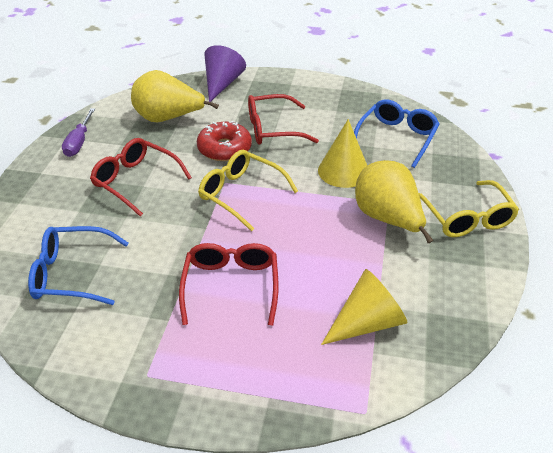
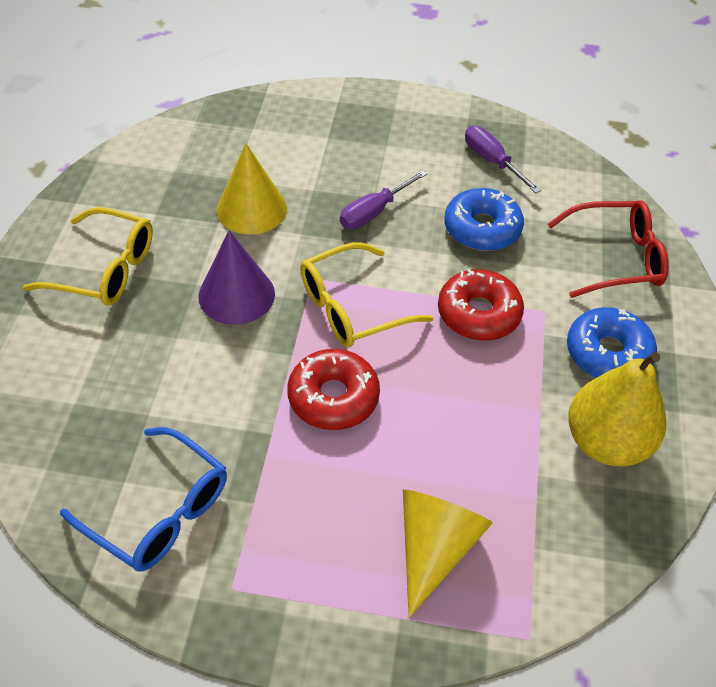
blue donut: 0 -> 2
blue glasses: 2 -> 1
purple screwdriver: 1 -> 2
red donut: 1 -> 2
red glasses: 3 -> 1
yellow pear: 2 -> 1

